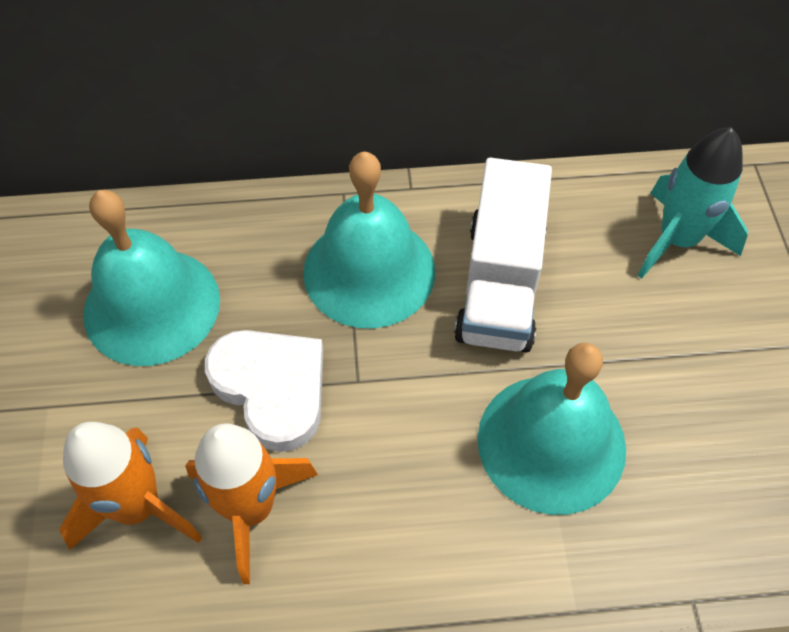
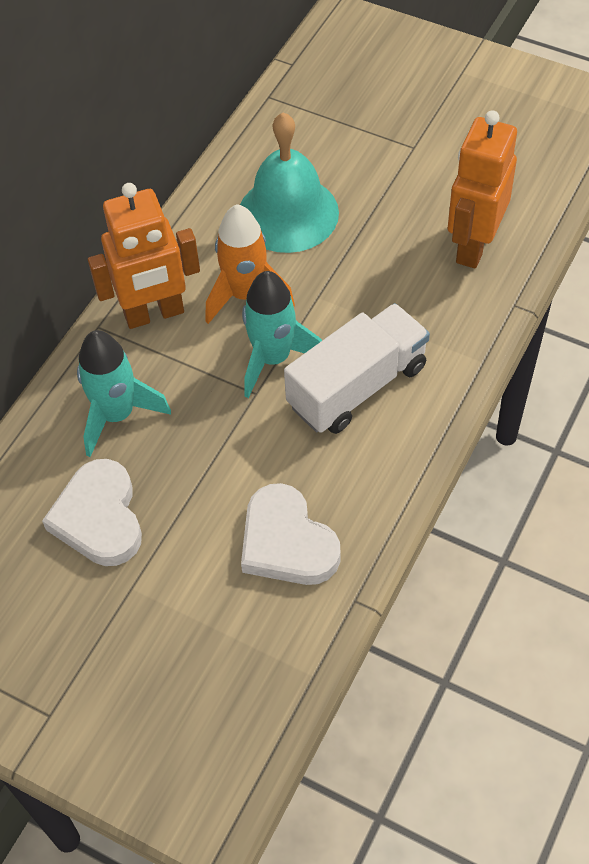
orange robot: 0 -> 2
orange rocket: 2 -> 1
turquoise bell: 3 -> 1
turquoise rocket: 1 -> 2
white heart: 1 -> 2

